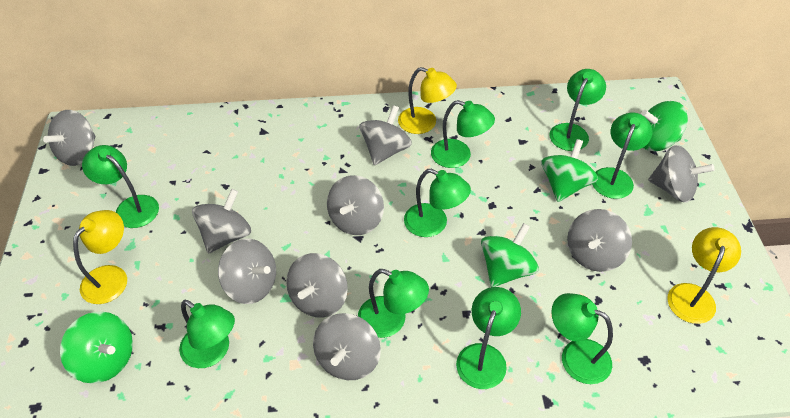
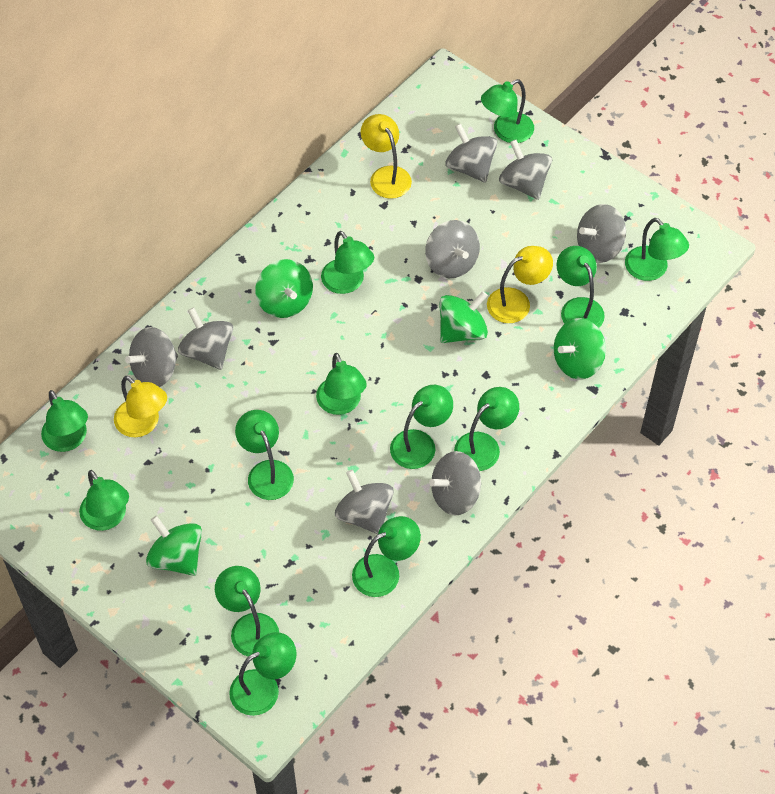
green lamp: 9 -> 13
grey spinning top: 9 -> 8

